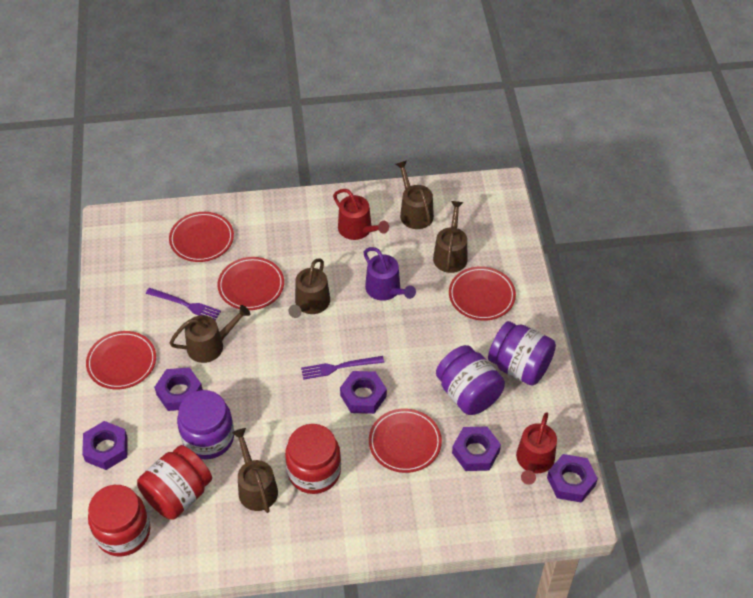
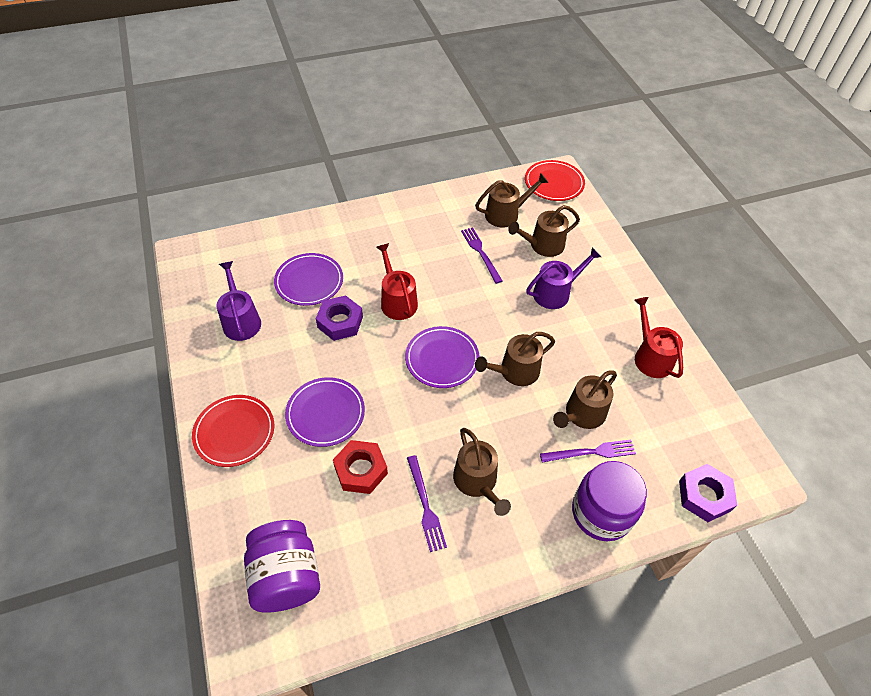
purple fork: 2 -> 3
purple jar: 3 -> 2
purple nut: 5 -> 2
purple plate: 0 -> 3
purple watering can: 1 -> 2
red jar: 3 -> 0
red nut: 0 -> 1
red plate: 5 -> 2

